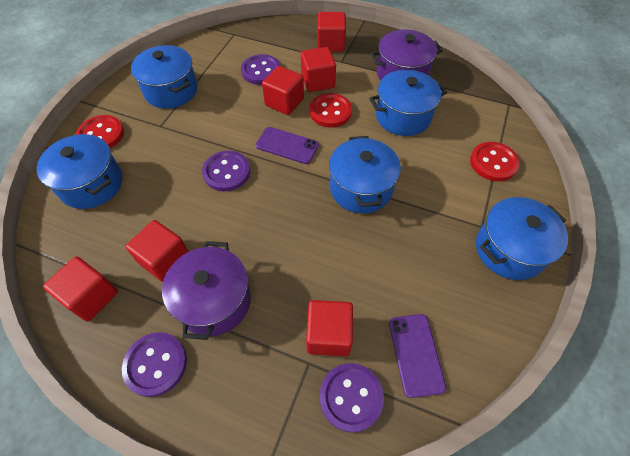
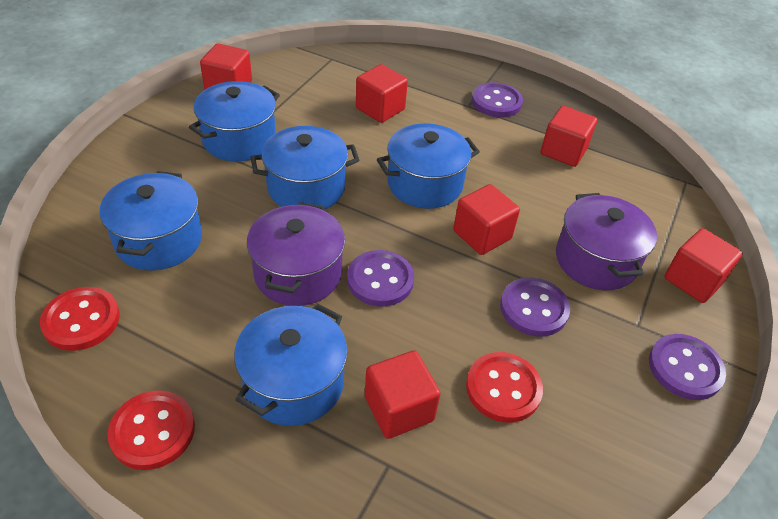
purple phone: 2 -> 0

